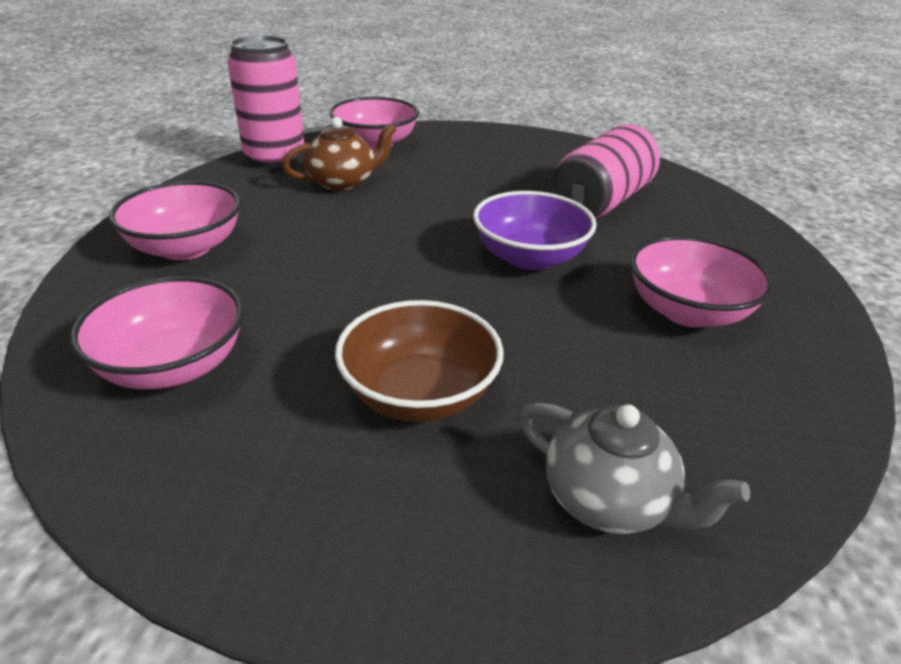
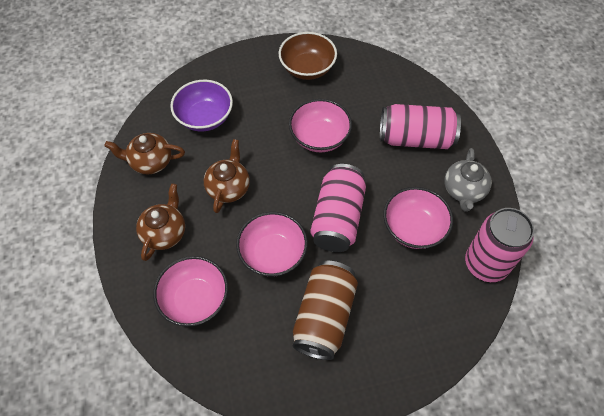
brown can: 0 -> 1
brown teapot: 1 -> 3
pink can: 2 -> 3

